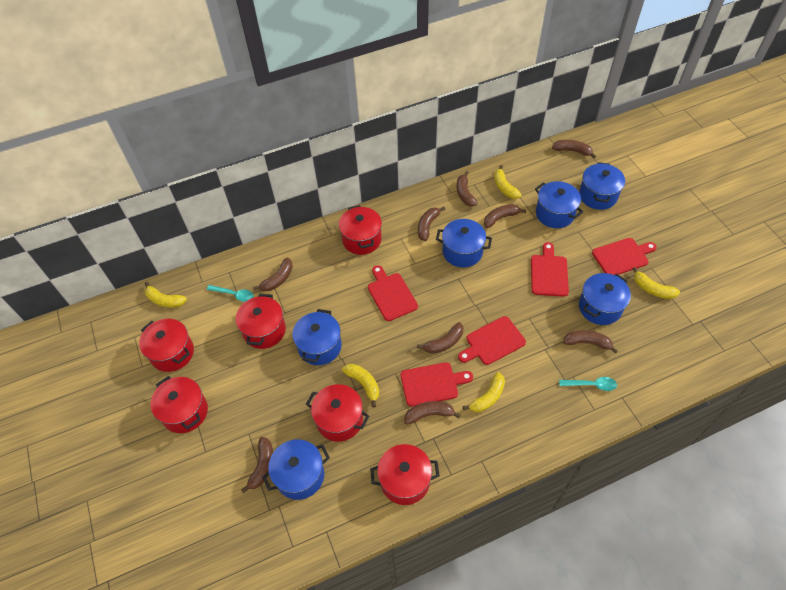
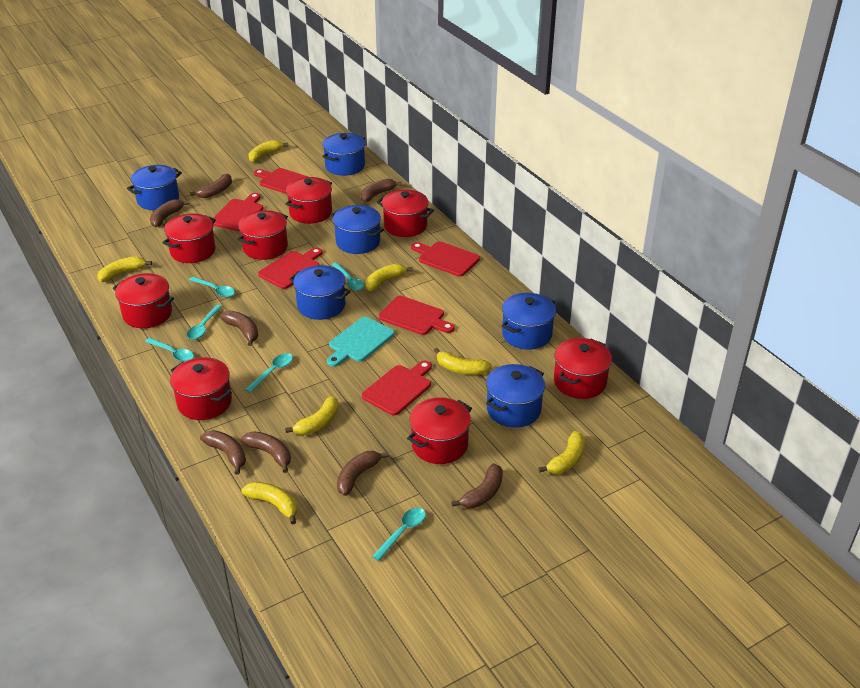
brown banana: 9 -> 8
red cutting board: 5 -> 6
red pot: 6 -> 8
turquoise cutting board: 0 -> 1
turquoise spoon: 2 -> 6
yellow banana: 5 -> 7

